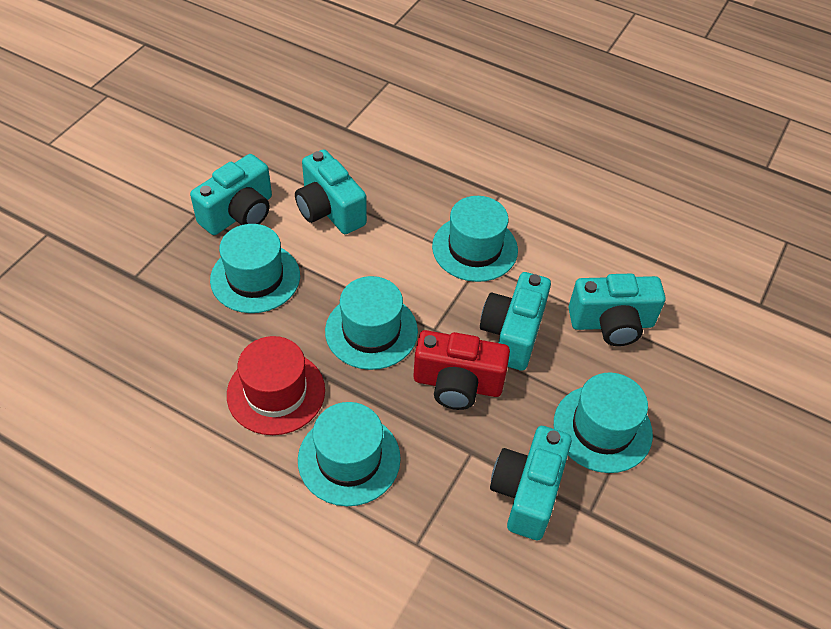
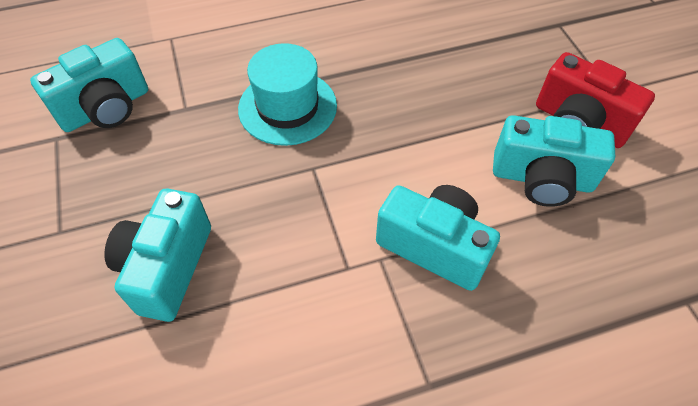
red hat: 1 -> 0
turquoise camera: 5 -> 4
turquoise hat: 5 -> 1

